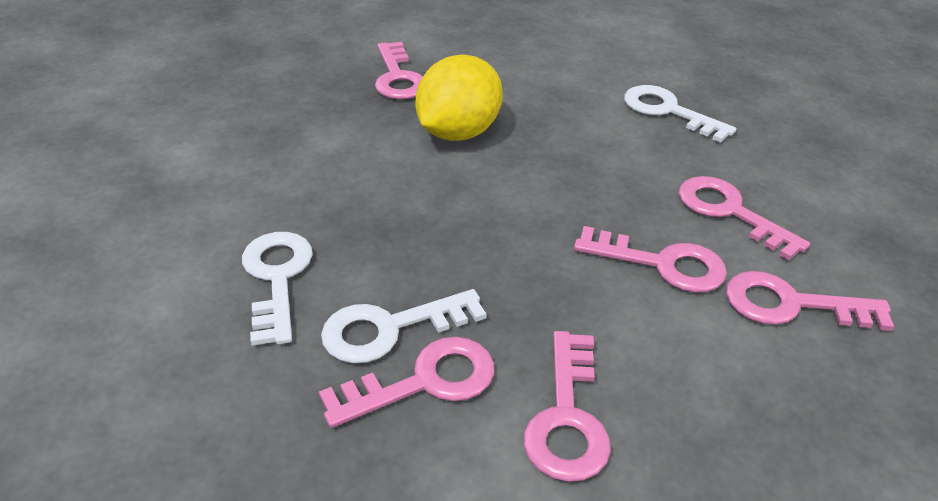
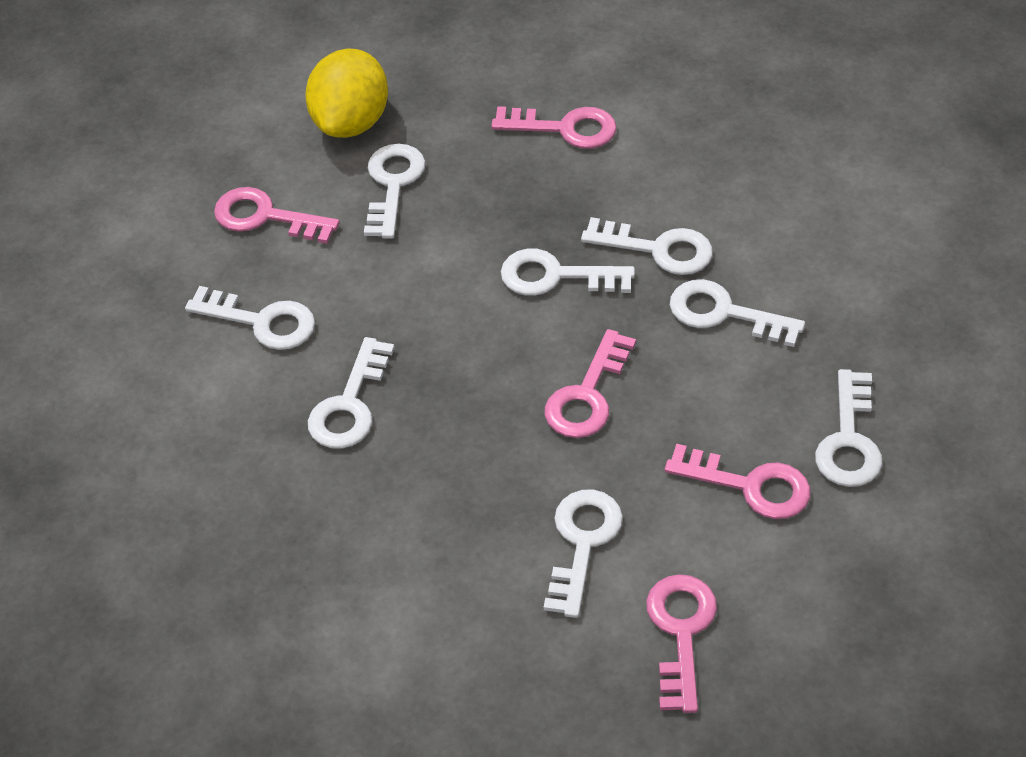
pink key: 6 -> 5
white key: 3 -> 8

